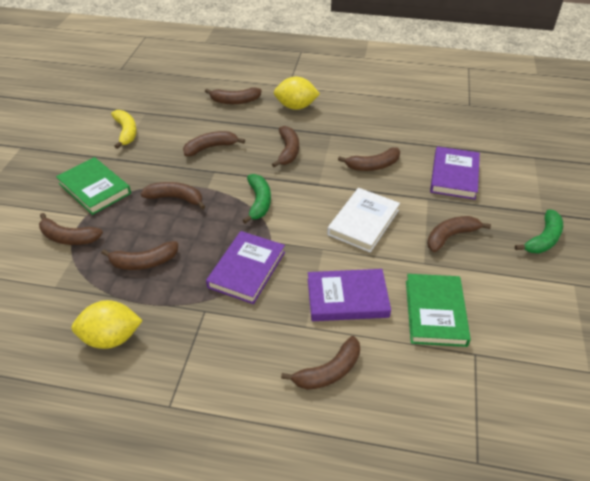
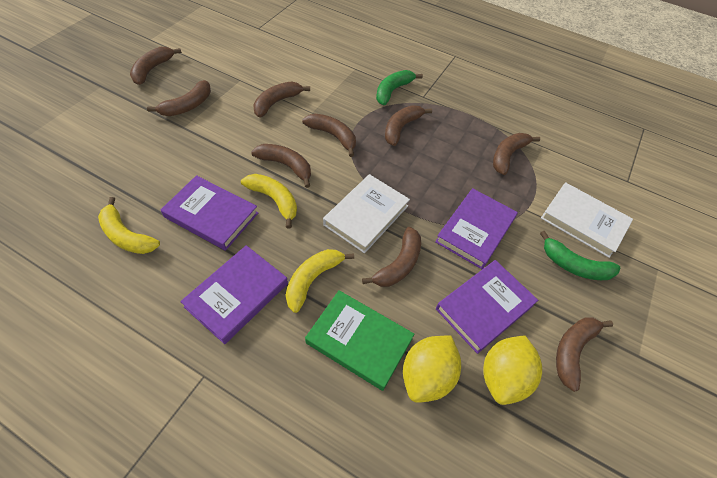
green book: 2 -> 1
purple book: 3 -> 4
white book: 1 -> 2
yellow banana: 1 -> 3

